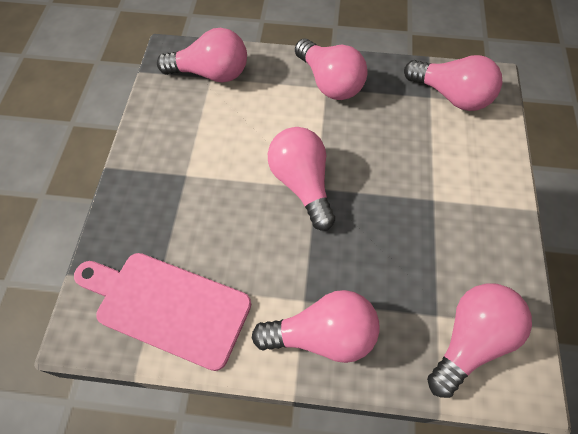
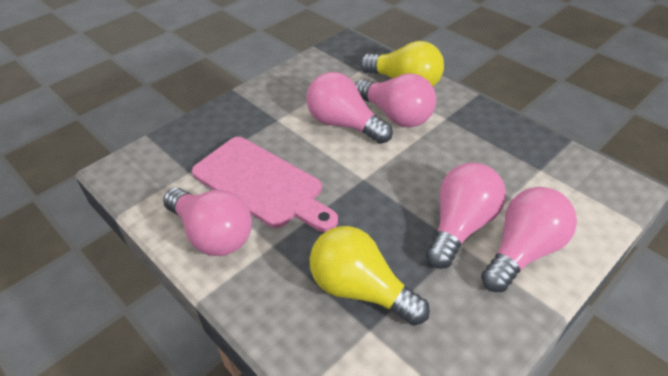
pink light bulb: 6 -> 5
yellow light bulb: 0 -> 2

